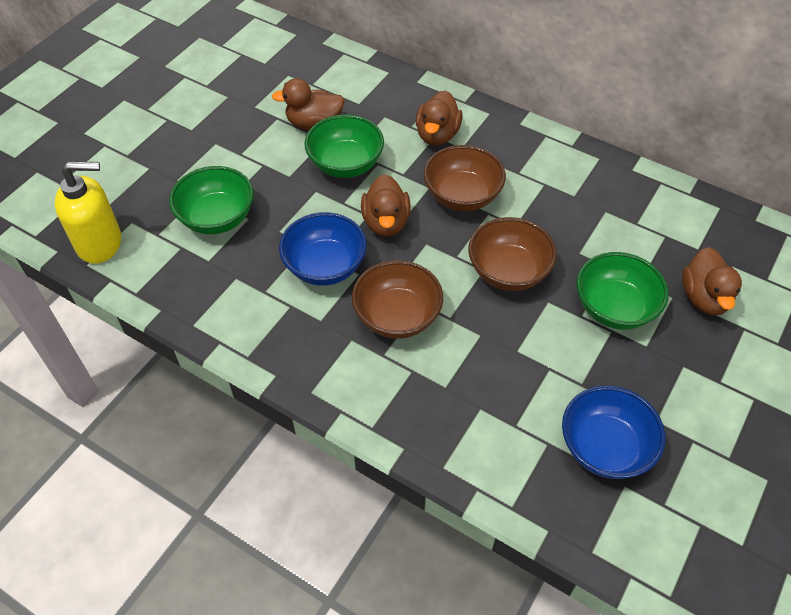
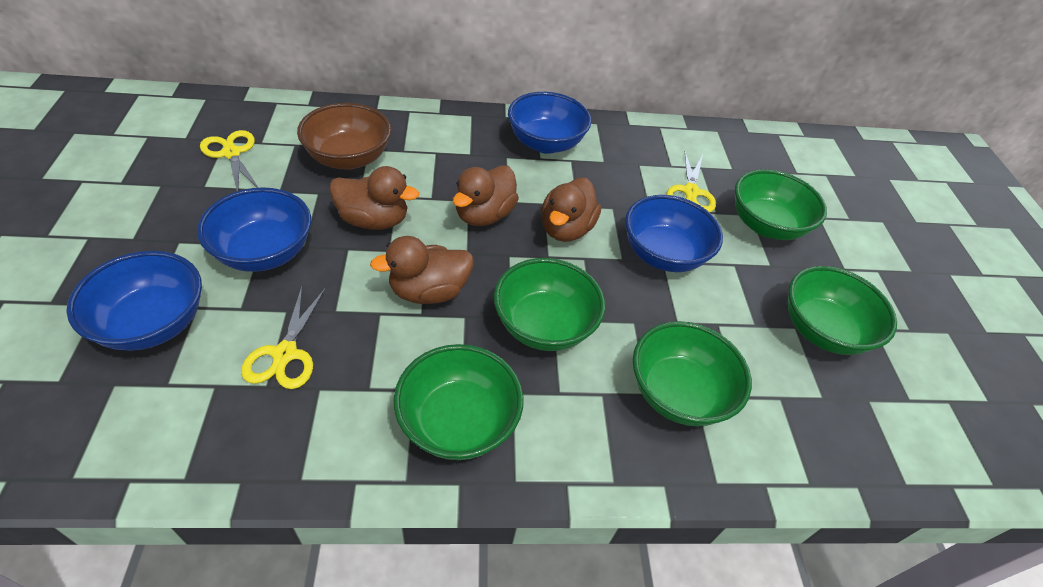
blue bowl: 2 -> 4
brown bowl: 3 -> 1
green bowl: 3 -> 5
yellow scissors: 0 -> 3
yellow soap dispenser: 1 -> 0

